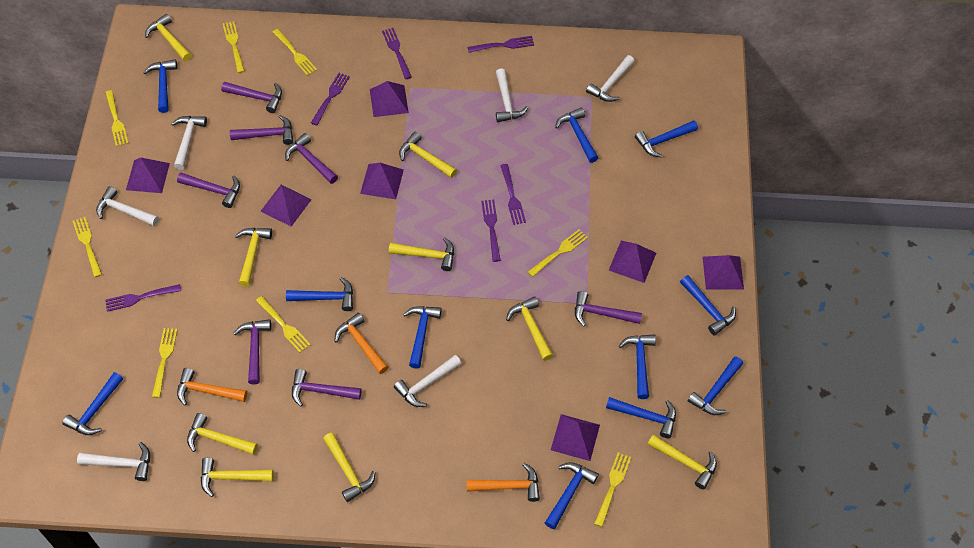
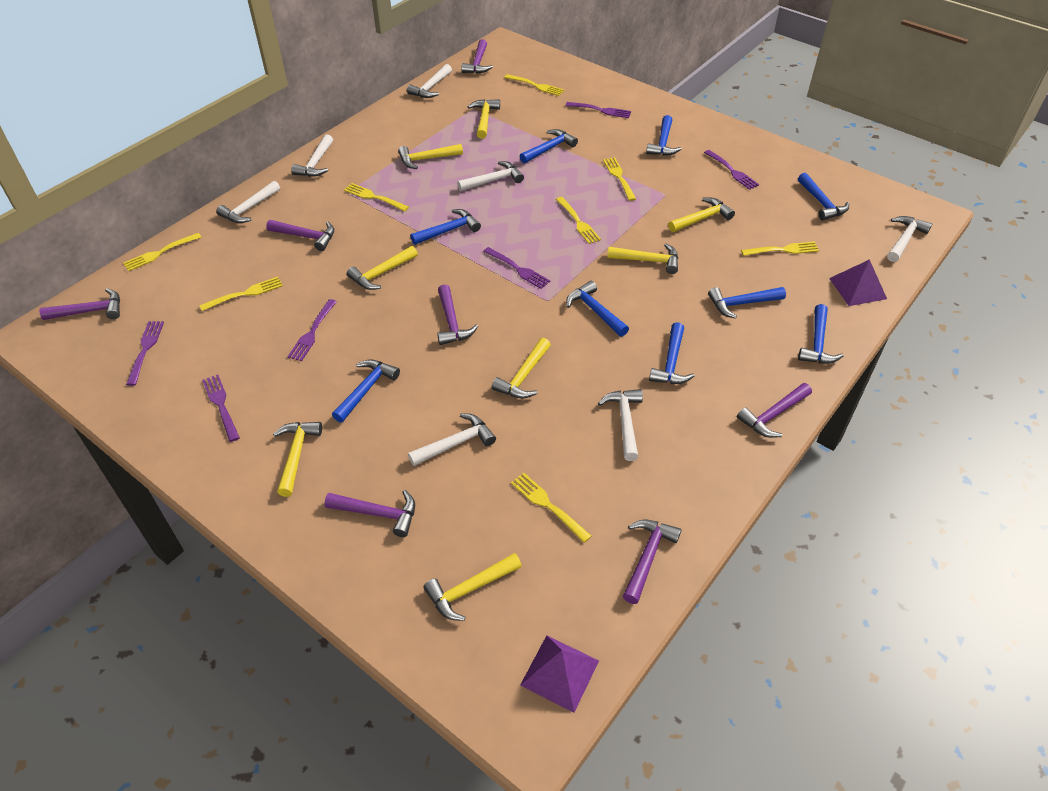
blue hammer: 11 -> 9
orange hammer: 3 -> 0
purple pyramid: 7 -> 2
white hammer: 6 -> 7
yellow hammer: 9 -> 8

